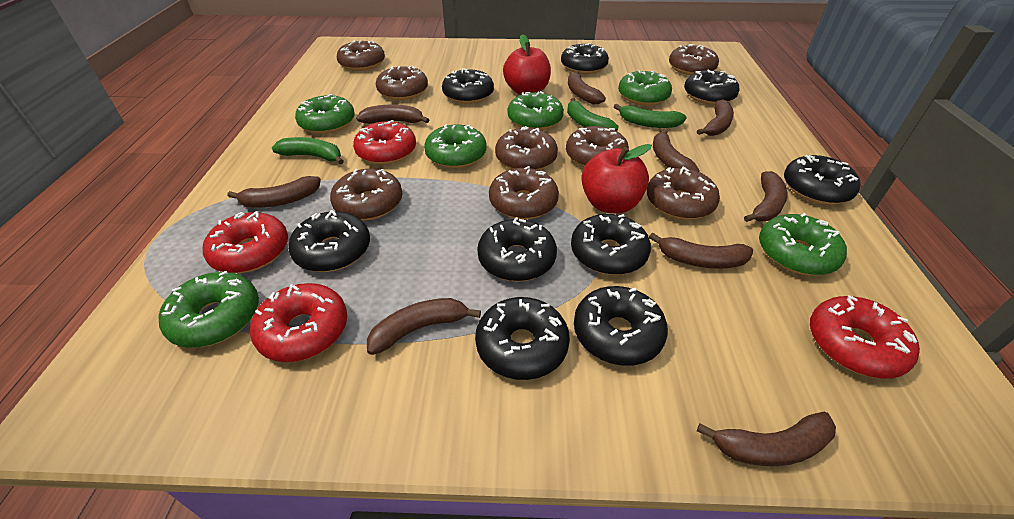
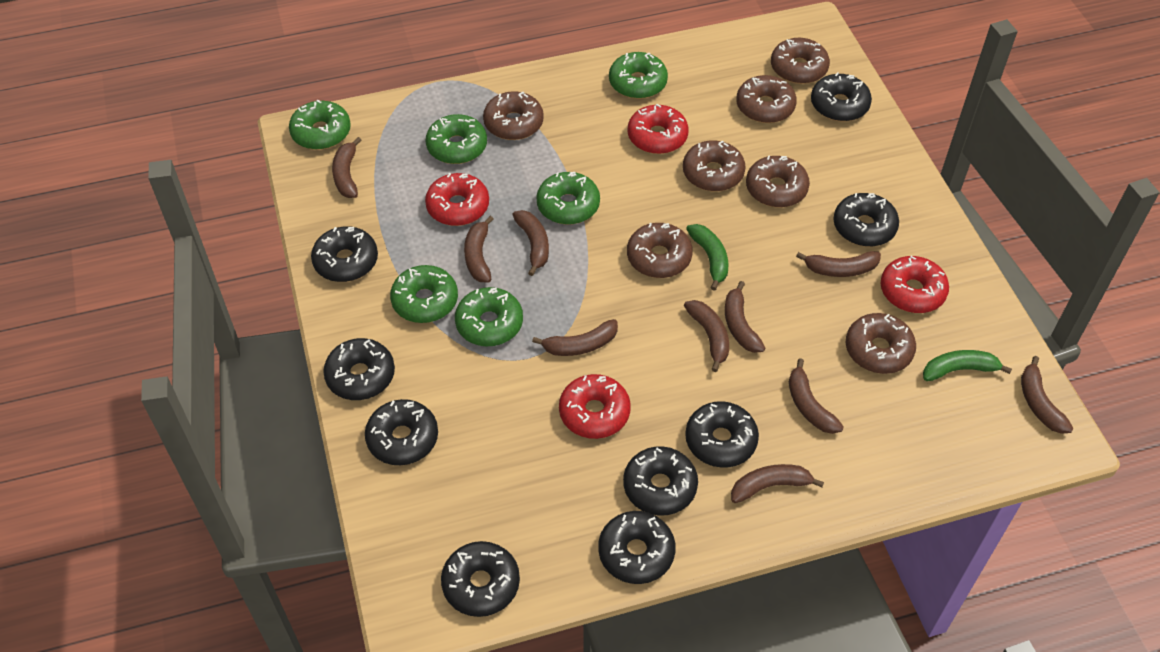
brown banana: 9 -> 10
brown donut: 8 -> 7
green banana: 3 -> 2
red apple: 2 -> 0

